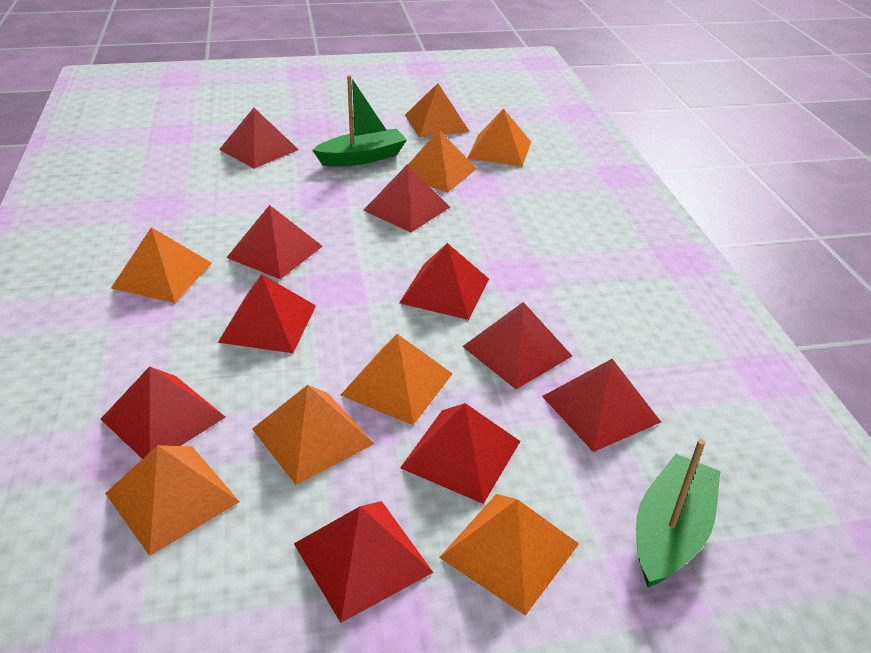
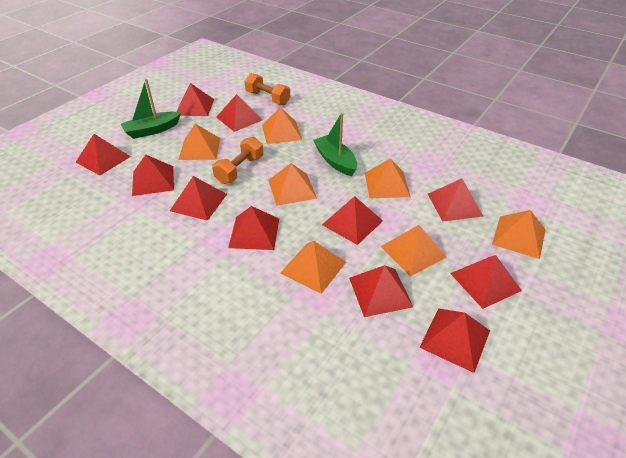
orange dumbbell: 0 -> 2
orange pyramid: 8 -> 7
red pyramid: 10 -> 11

